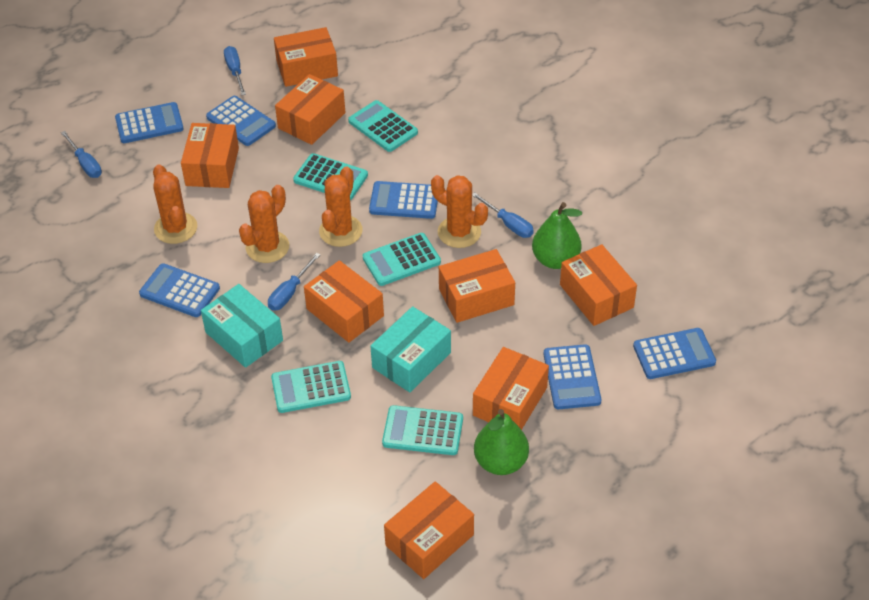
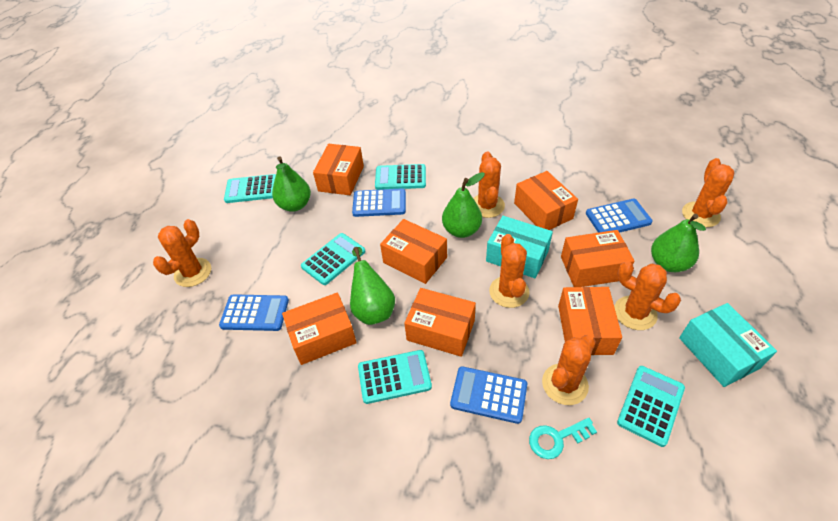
blue calculator: 6 -> 4
blue screwdriver: 4 -> 0
green pear: 2 -> 4
orange box: 8 -> 7
orange cactus: 4 -> 6
turquoise key: 0 -> 1

